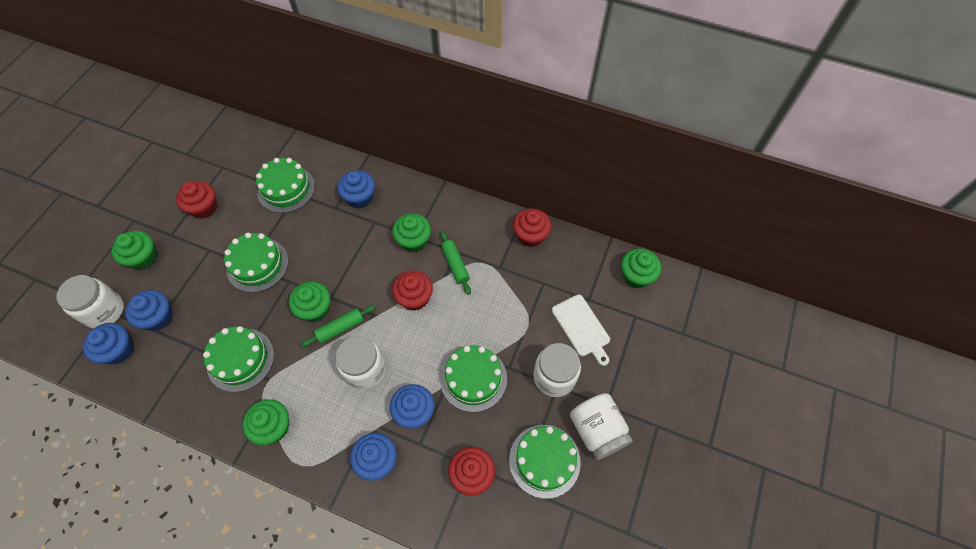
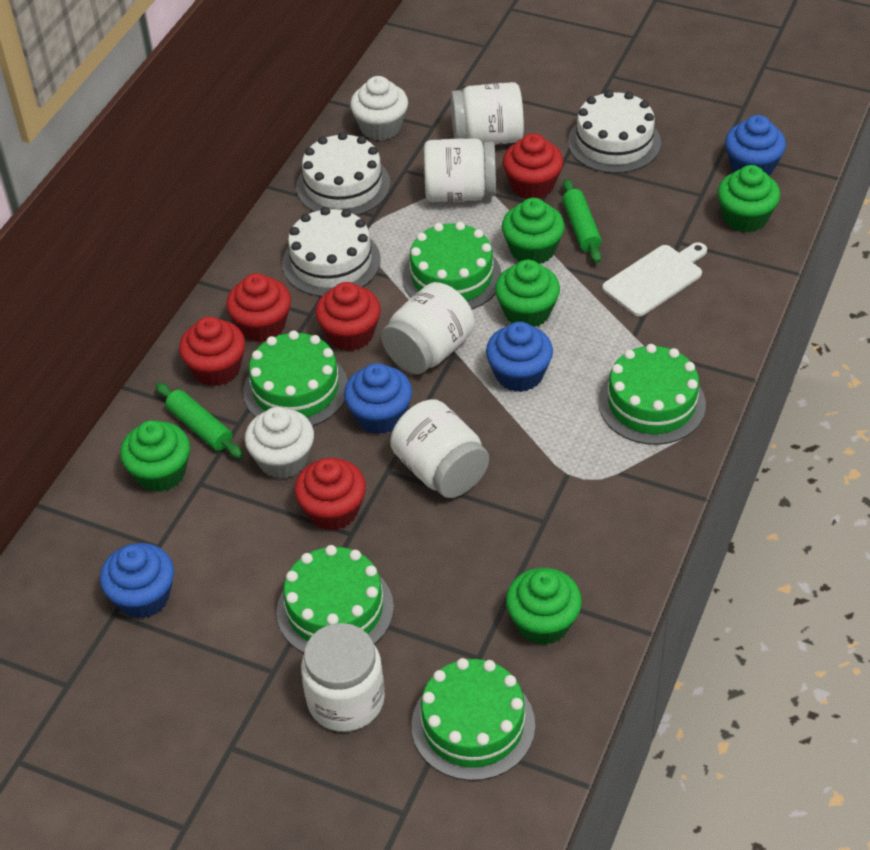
blue cupcake: 5 -> 4
red cupcake: 4 -> 5
white cake: 0 -> 3
white cupcake: 0 -> 2
white jar: 4 -> 5

